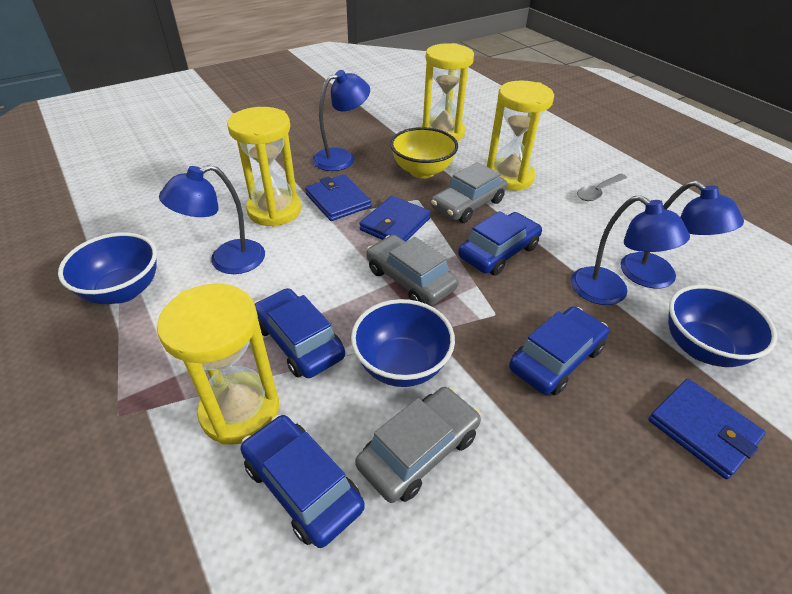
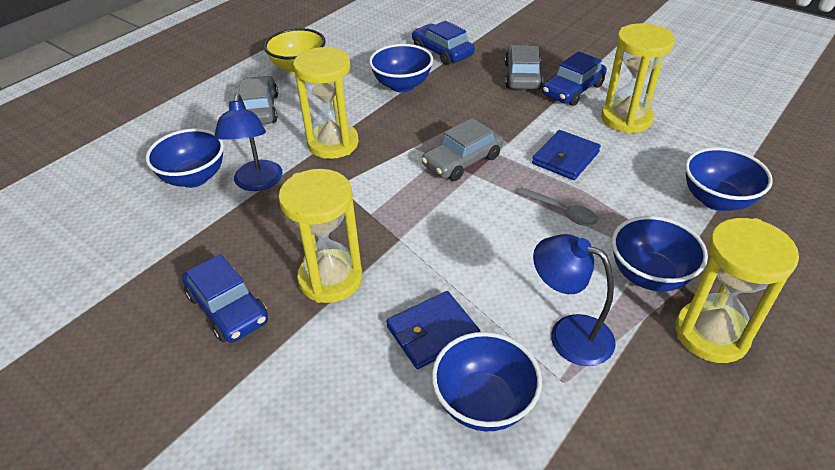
blue bowl: 3 -> 5
blue car: 4 -> 3
blue lamp: 4 -> 2
blue wallet: 3 -> 2

